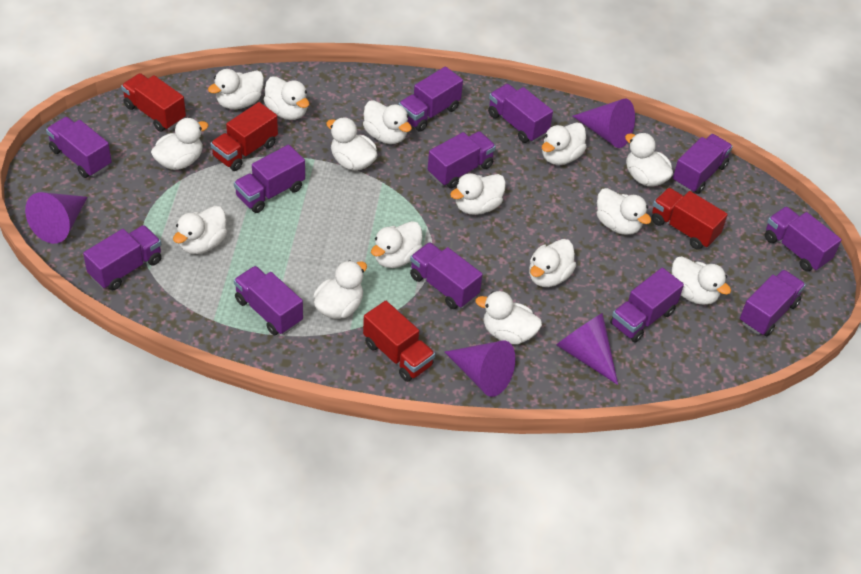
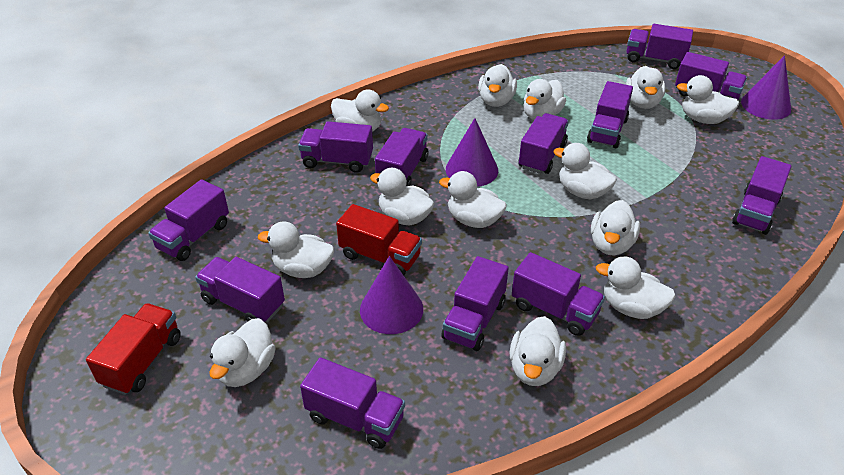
purple cone: 4 -> 3
red truck: 4 -> 2
white duck: 15 -> 13

